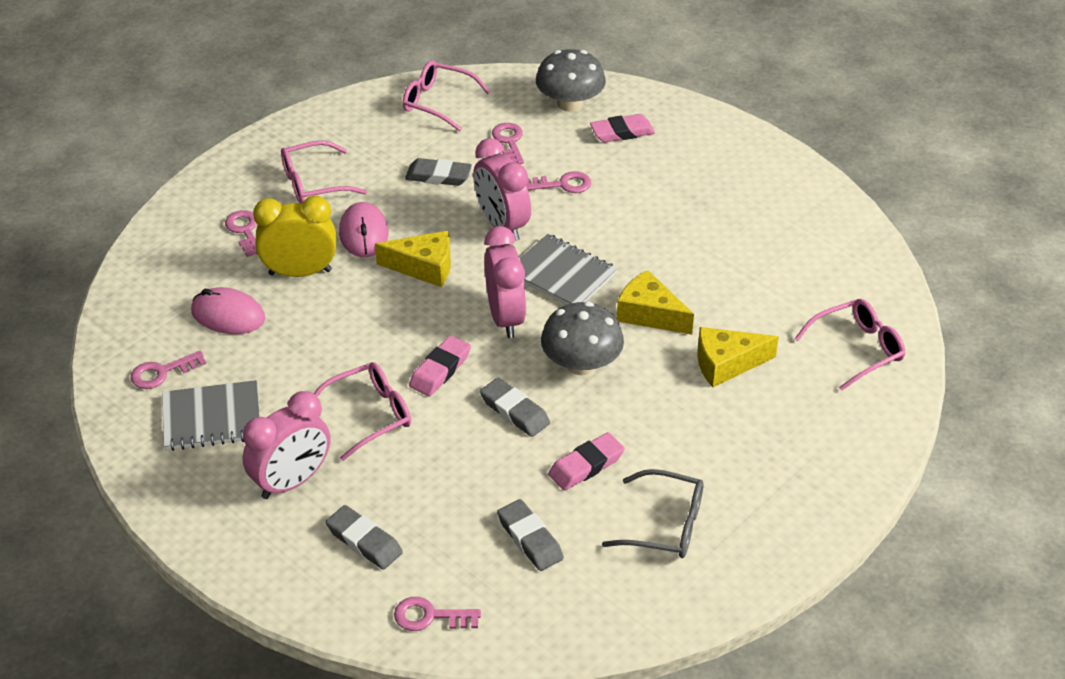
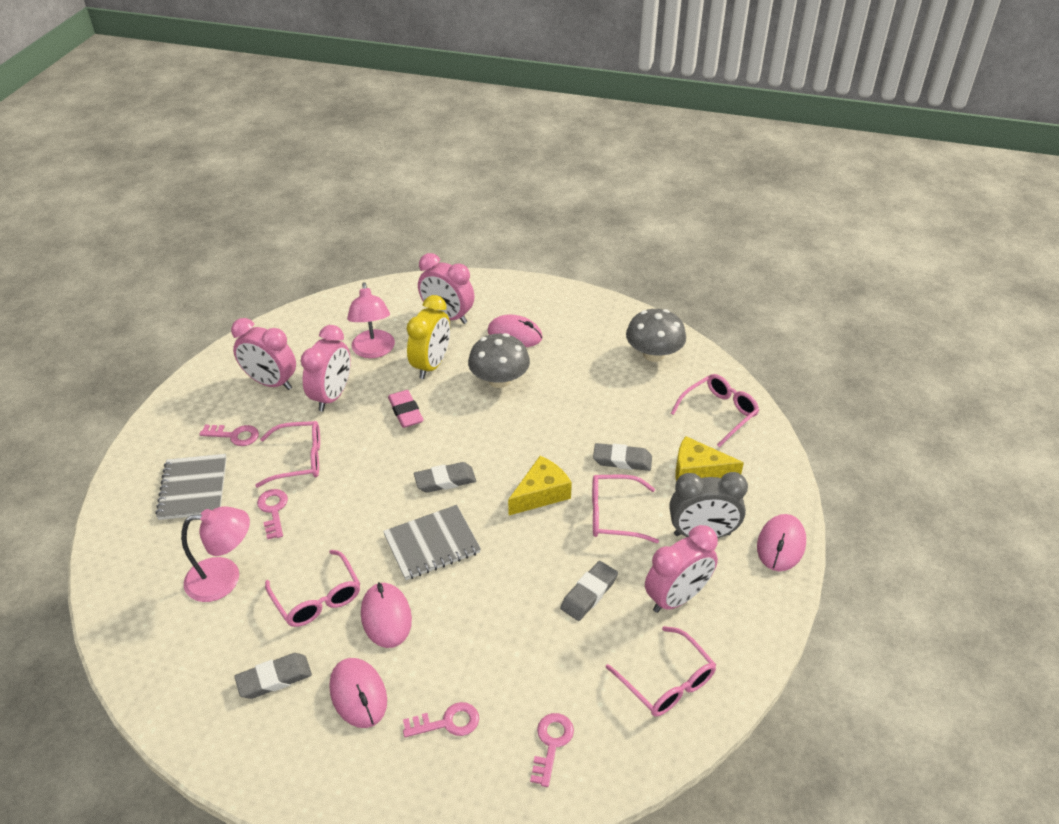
grey clock: 0 -> 1
grey glasses: 1 -> 0
pink clock: 3 -> 4
pink eraser: 3 -> 1
pink glasses: 4 -> 5
pink key: 5 -> 4
pink lamp: 0 -> 2
pink mouse: 2 -> 4
yellow cheese: 3 -> 2

